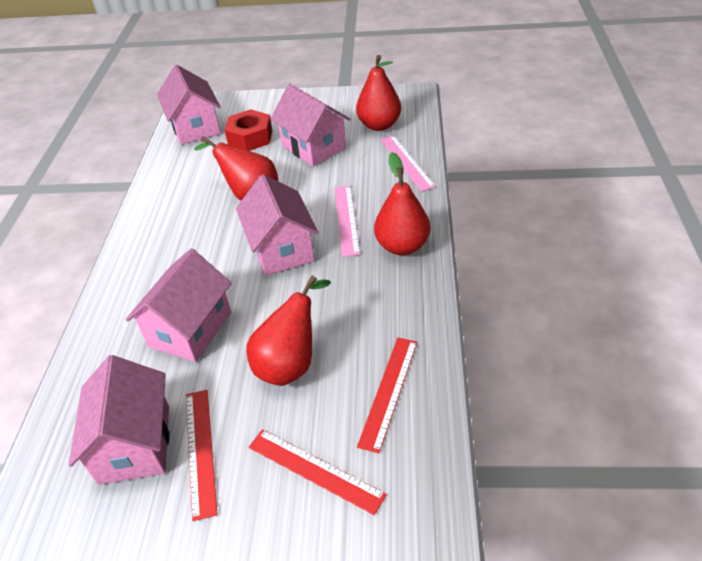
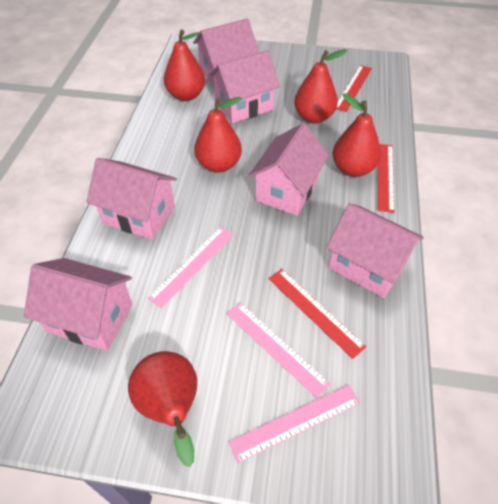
pink house: 5 -> 6
pink ruler: 2 -> 3
red nut: 1 -> 0
red pear: 4 -> 5

